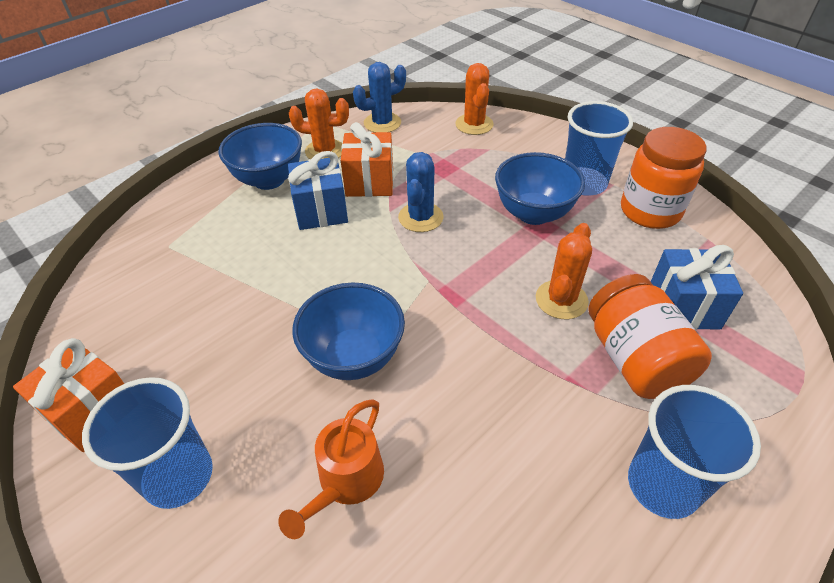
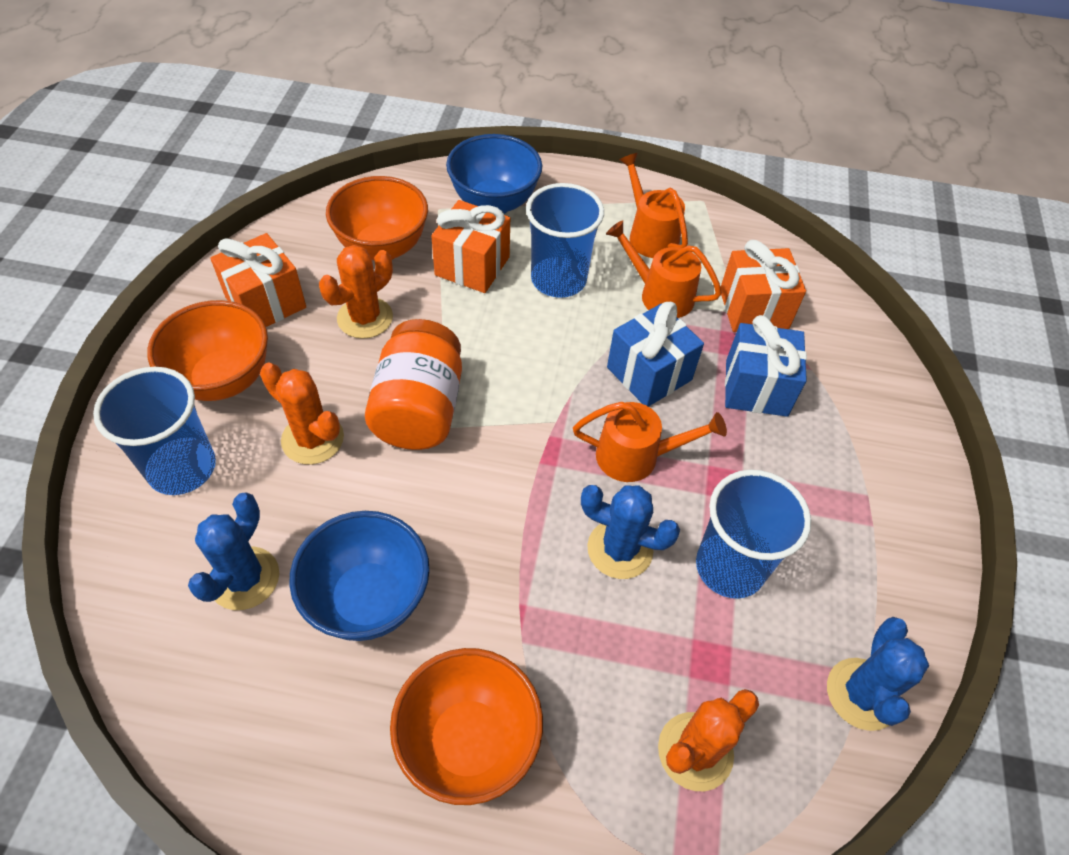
blue bowl: 3 -> 2
blue cactus: 2 -> 3
orange bowl: 0 -> 3
orange gift: 2 -> 3
orange jar: 2 -> 1
orange watering can: 1 -> 3

